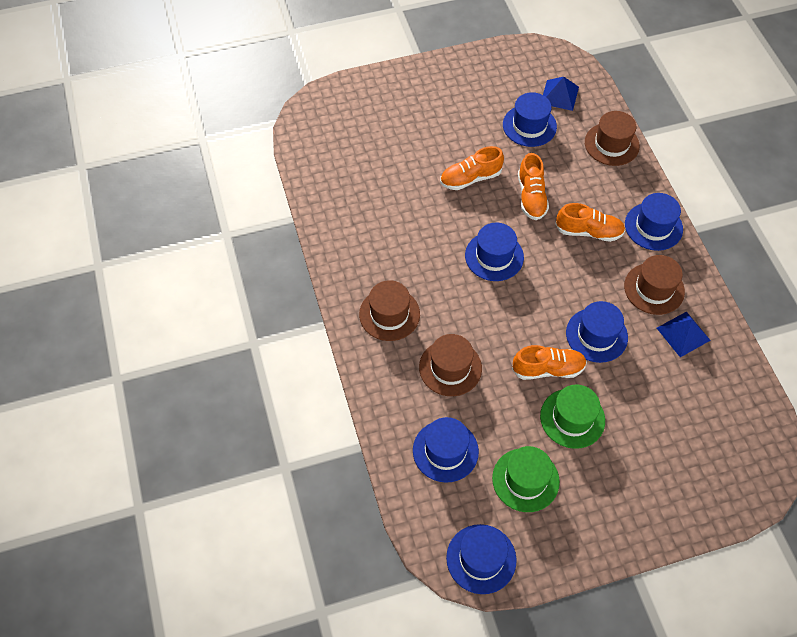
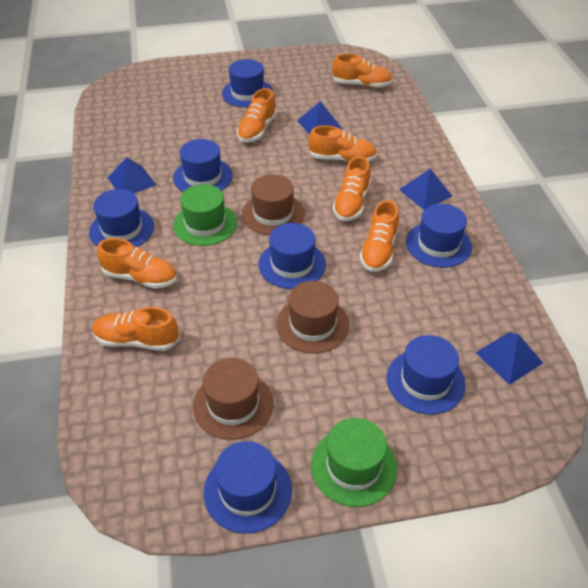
blue hat: 6 -> 7
blue pyramid: 2 -> 4
brown hat: 4 -> 3
orange shoe: 4 -> 7

